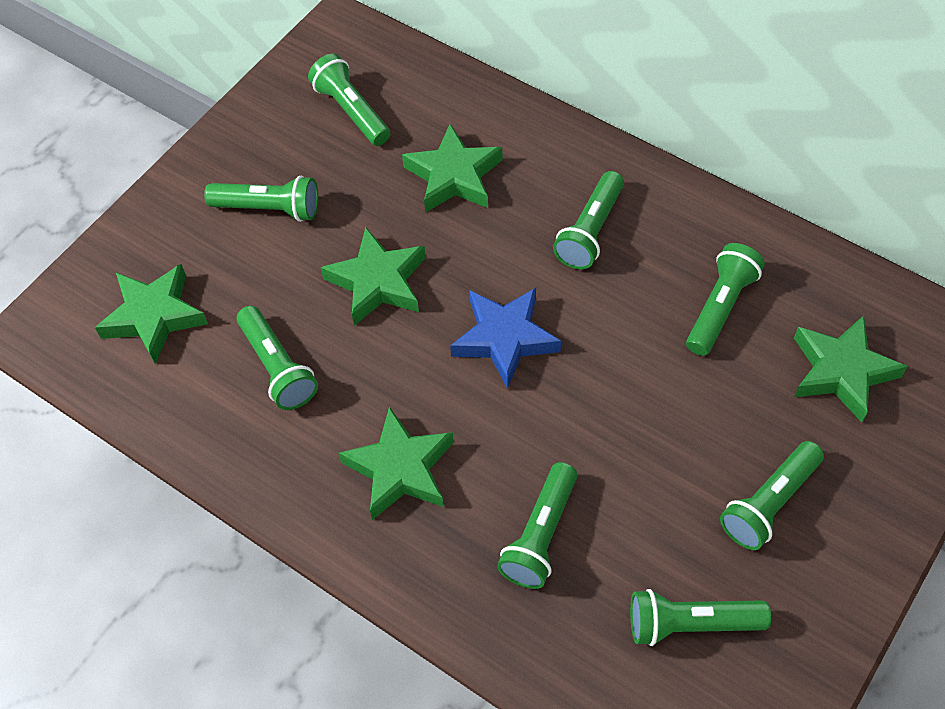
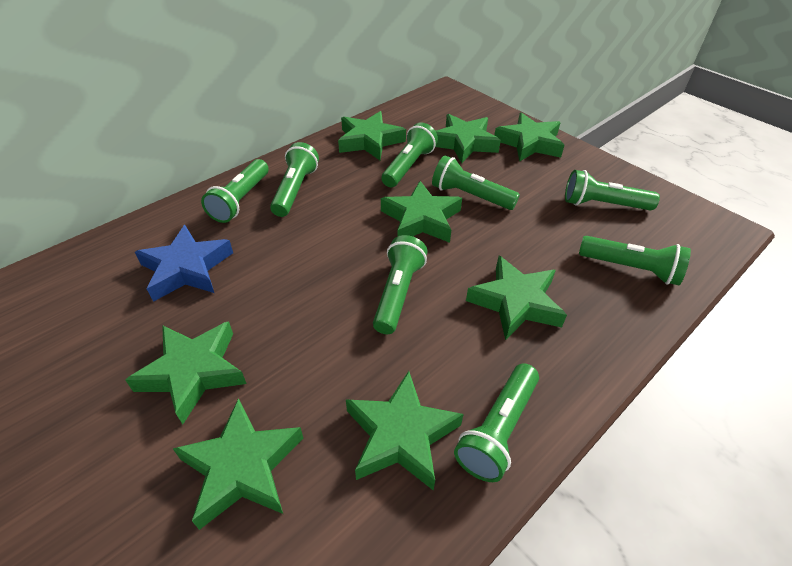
green star: 5 -> 8

